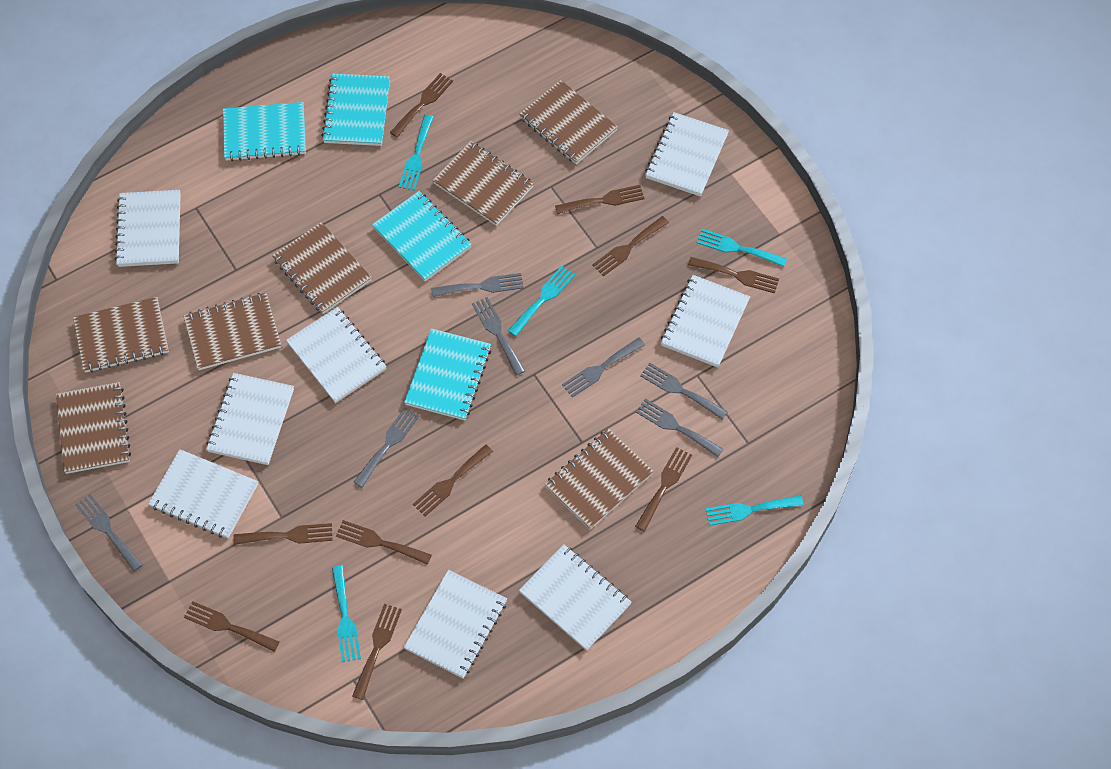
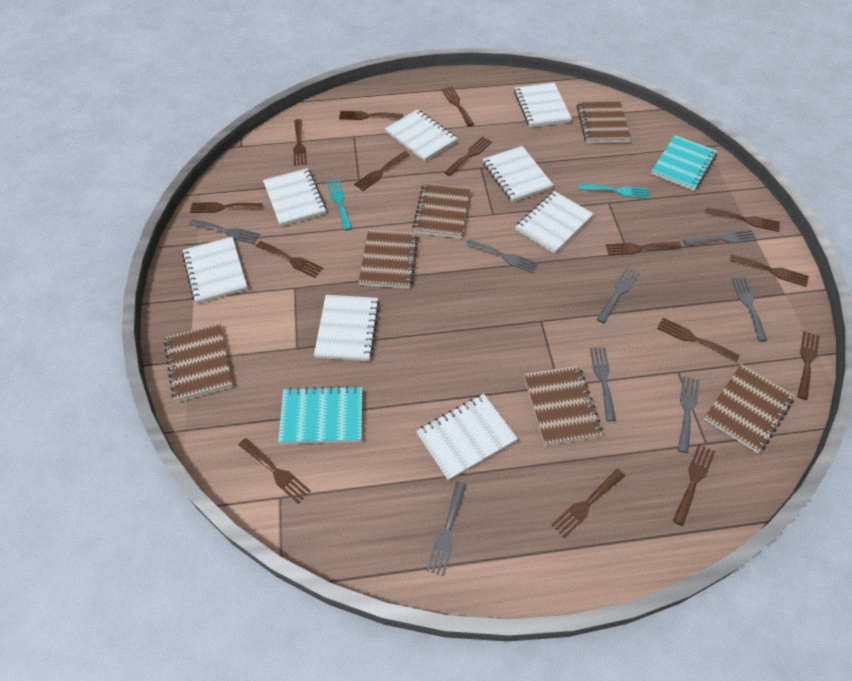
brown fork: 10 -> 15
brown notebook: 7 -> 6
grey fork: 7 -> 8
turquoise fork: 5 -> 2
turquoise notebook: 4 -> 2

